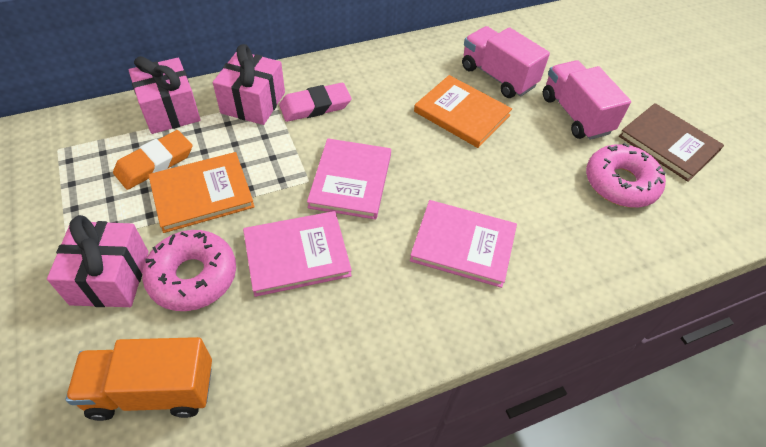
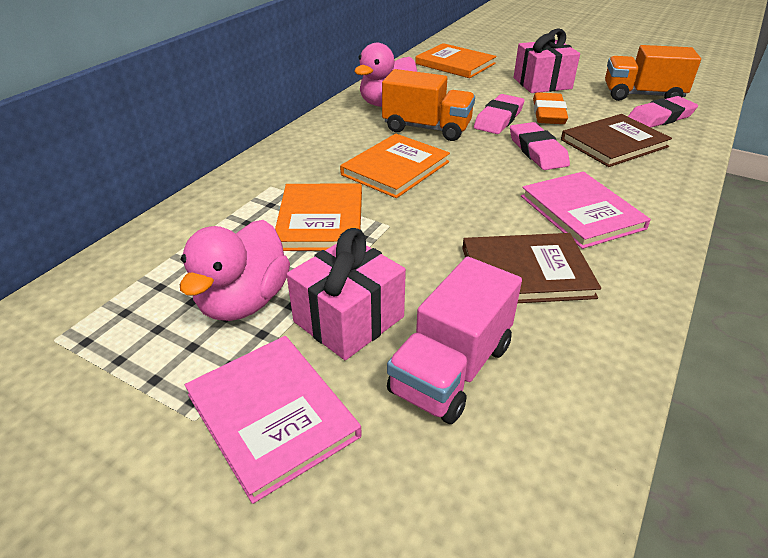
brown book: 1 -> 2
orange book: 2 -> 3
orange truck: 1 -> 2
pink book: 3 -> 2
pink donut: 2 -> 0
pink duck: 0 -> 2
pink eraser: 1 -> 3
pink gift: 3 -> 2
pink truck: 2 -> 1

